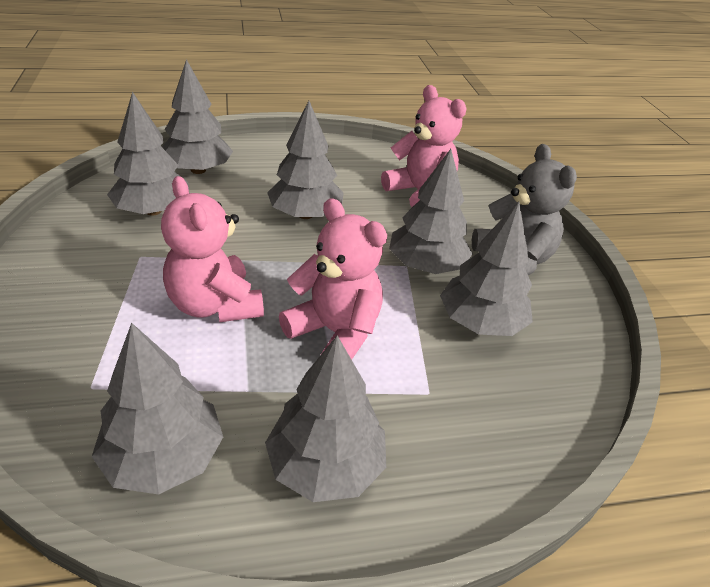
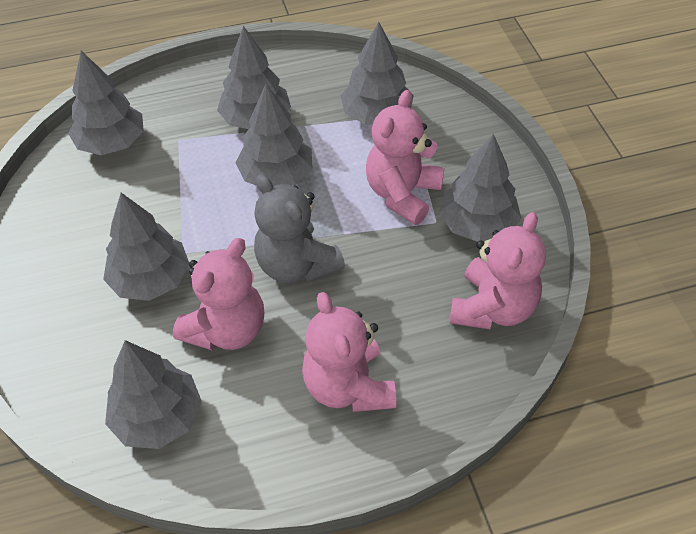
pink teddy bear: 3 -> 4

